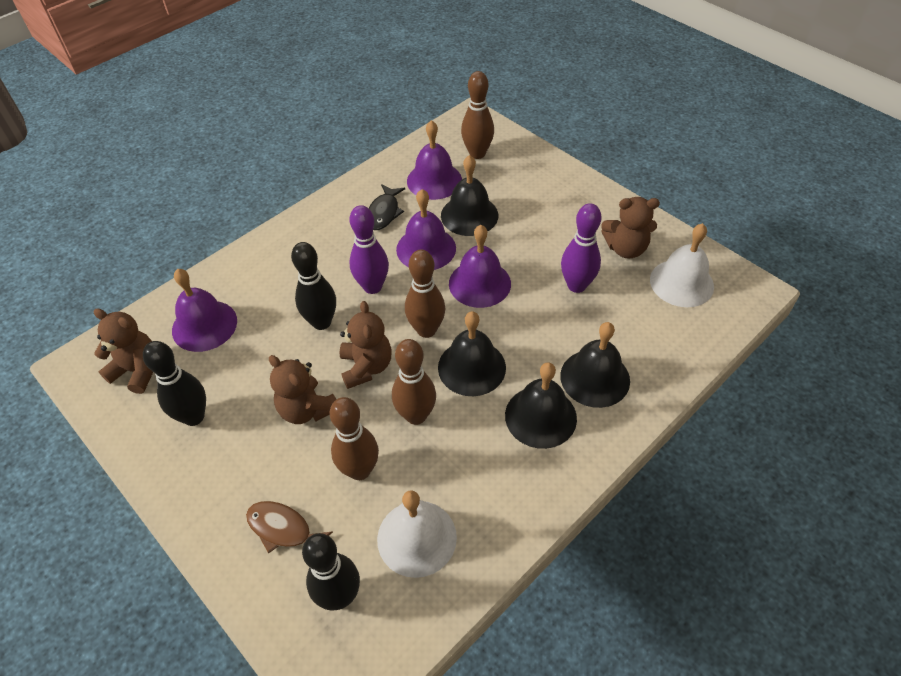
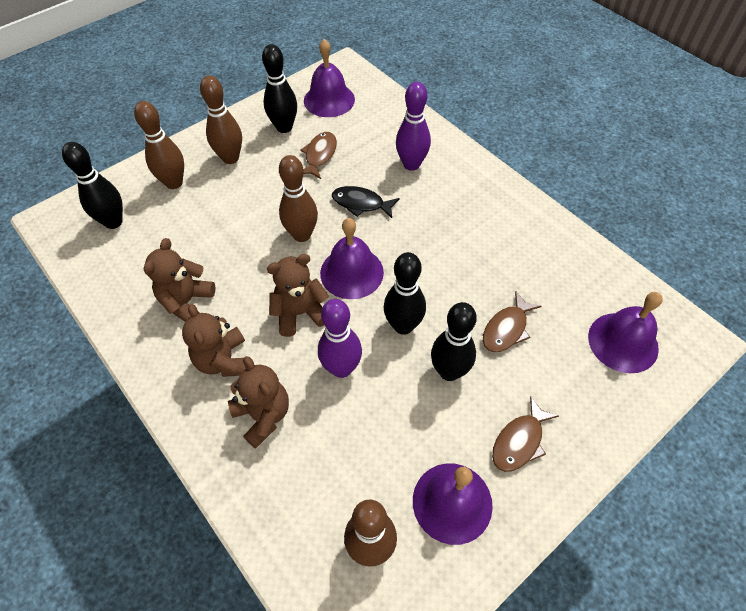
black bell: 4 -> 0
black bowling pin: 3 -> 4
brown fish: 1 -> 3
white bell: 2 -> 0

